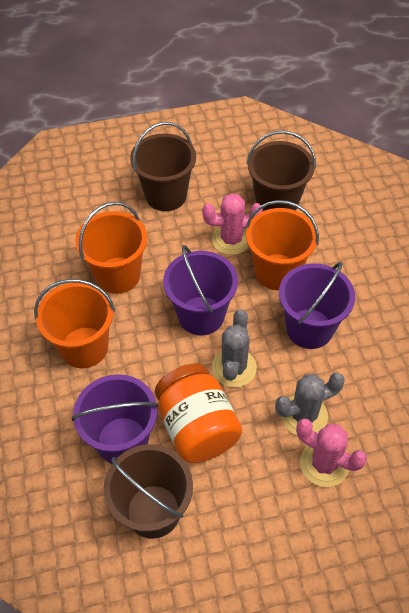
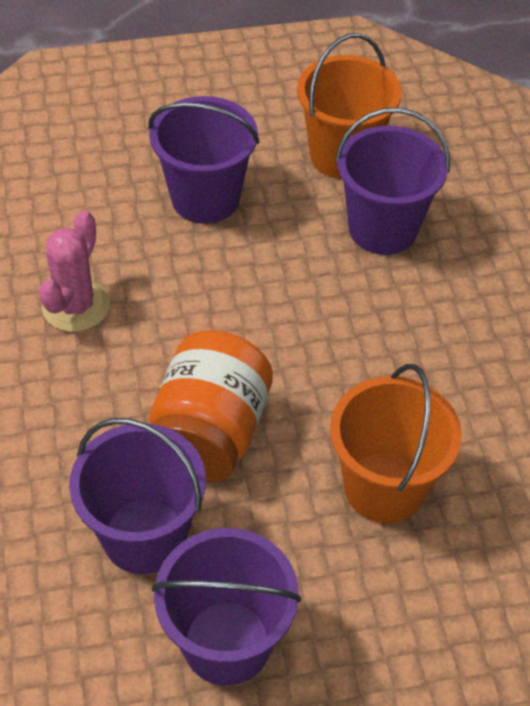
brown bucket: 3 -> 0
grey cactus: 2 -> 0
orange bucket: 3 -> 2
pink cactus: 2 -> 1
purple bucket: 3 -> 4

